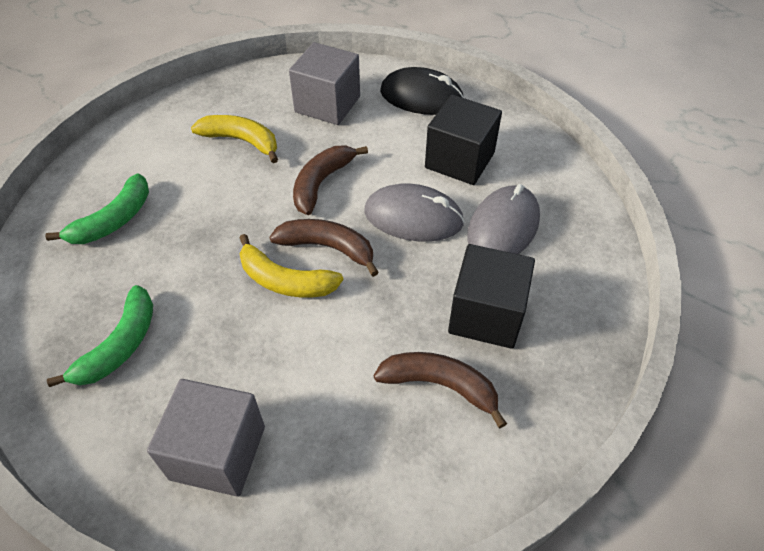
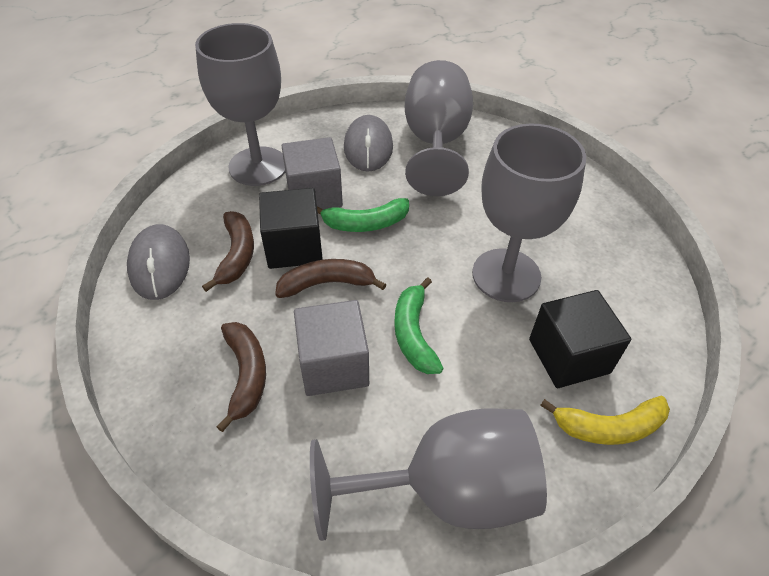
black mouse: 1 -> 0
grey goblet: 0 -> 4
yellow banana: 2 -> 1

